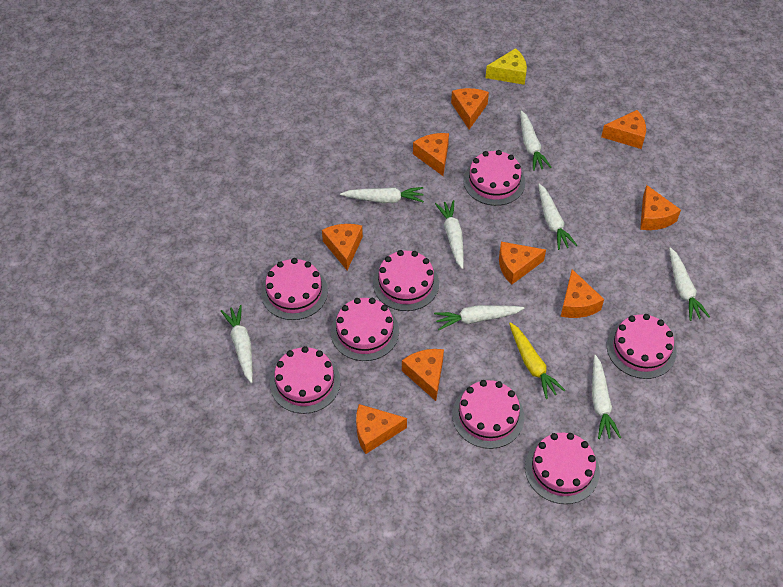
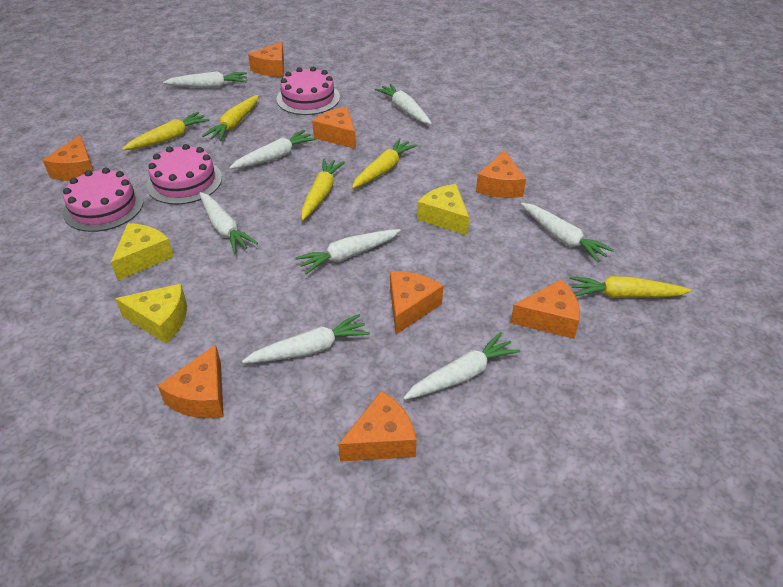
orange cheese: 9 -> 8
pink cake: 8 -> 3
yellow carrot: 1 -> 5
yellow cheese: 1 -> 3

